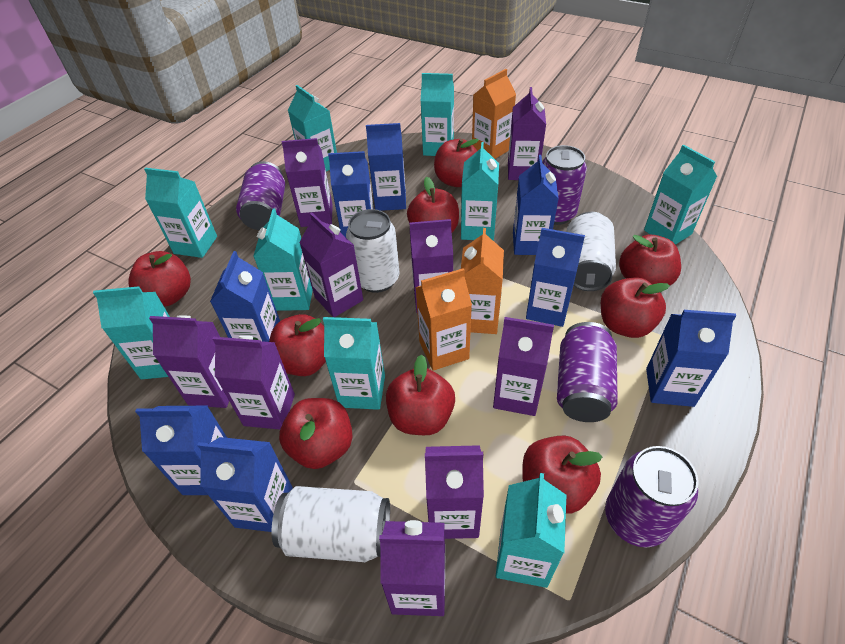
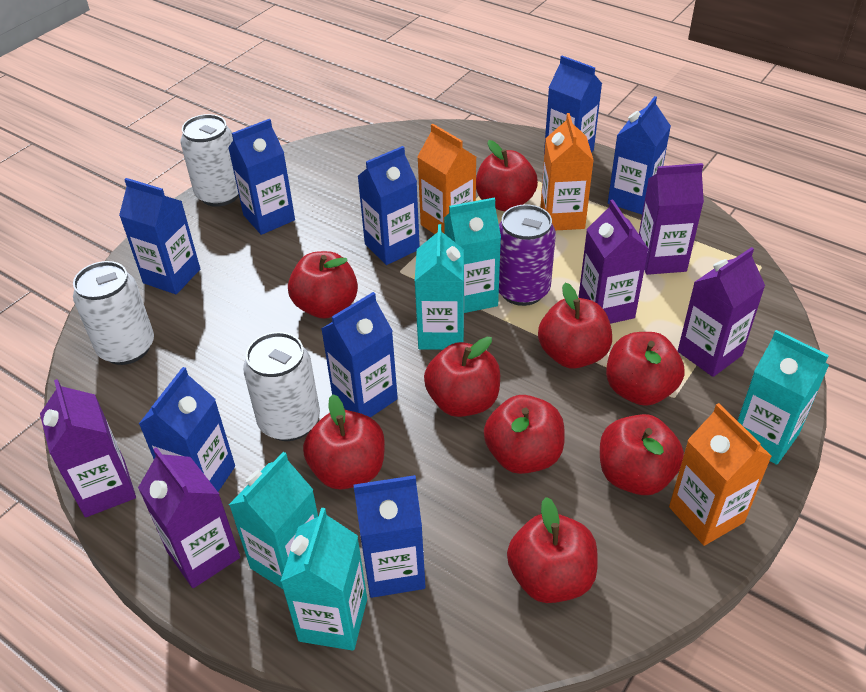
purple can: 4 -> 1
purple carton: 9 -> 5
turquoise carton: 9 -> 5

